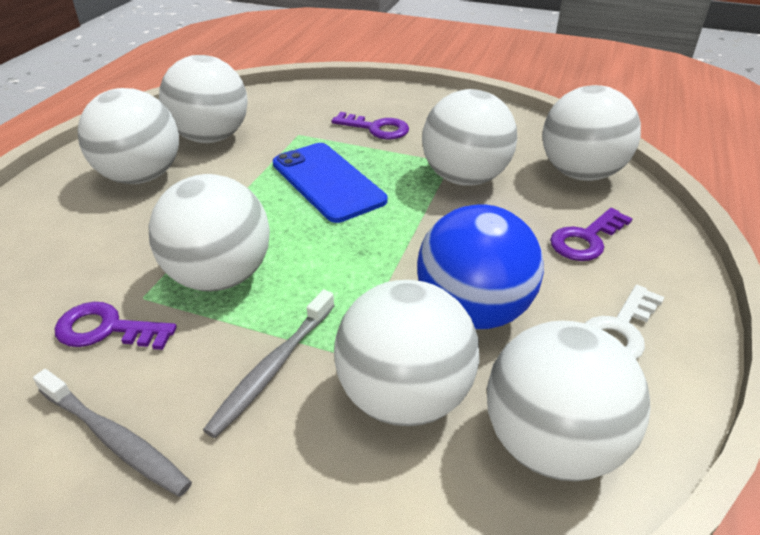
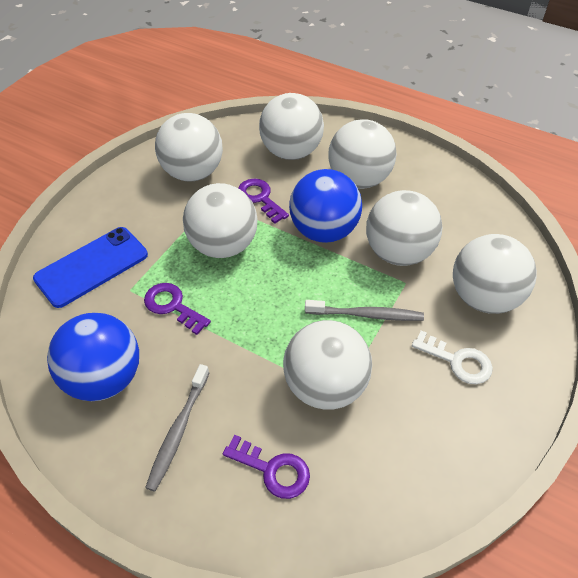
blue ball: 1 -> 2

